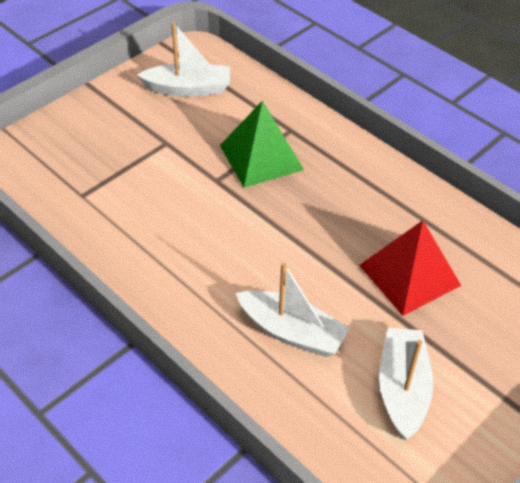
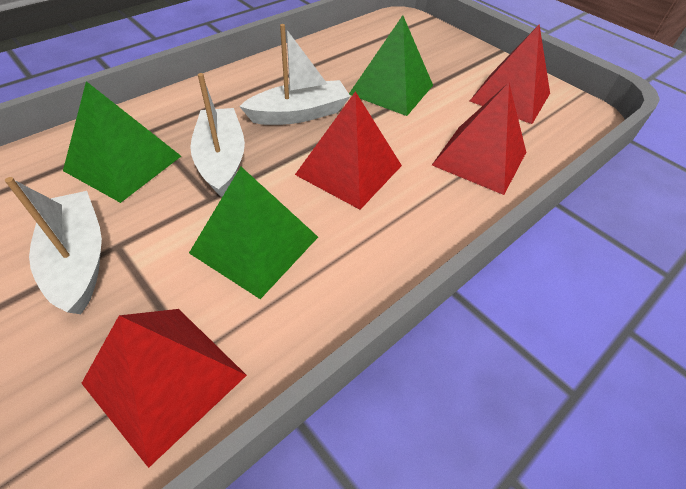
green pyramid: 1 -> 3
red pyramid: 1 -> 4

